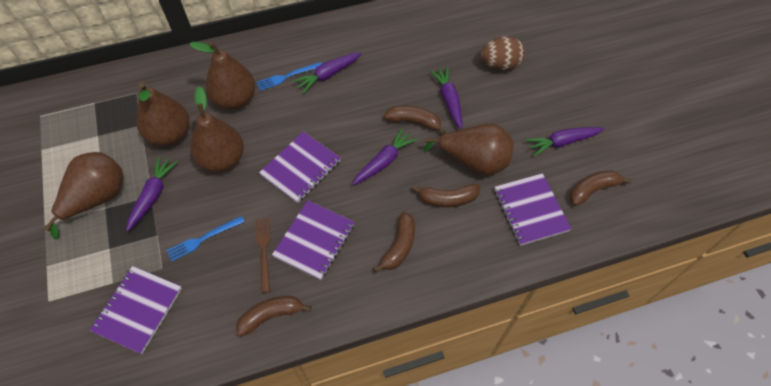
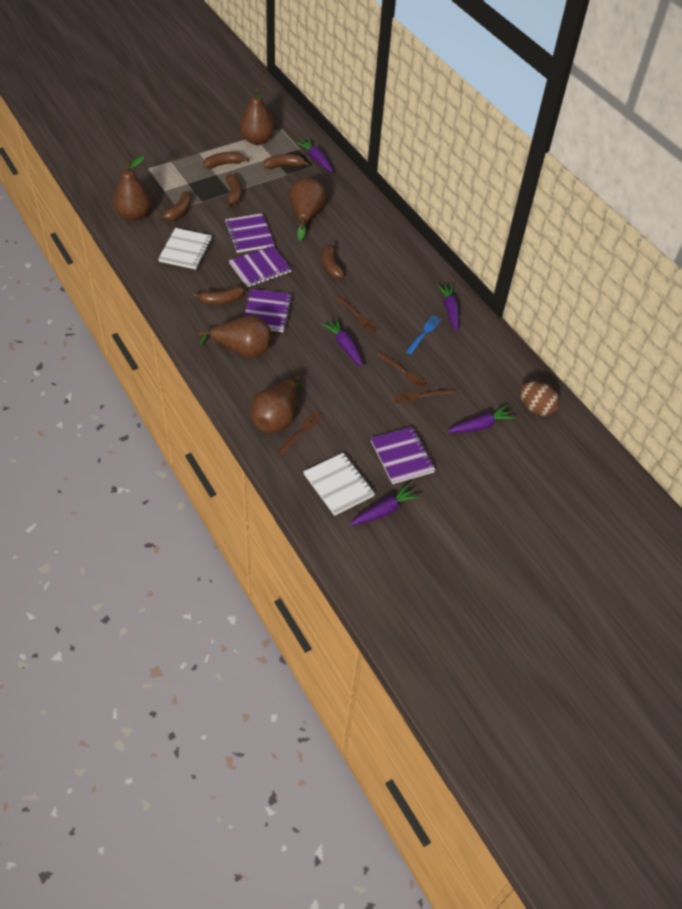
blue fork: 2 -> 1
brown banana: 5 -> 6
brown fork: 1 -> 4
white notebook: 0 -> 2

